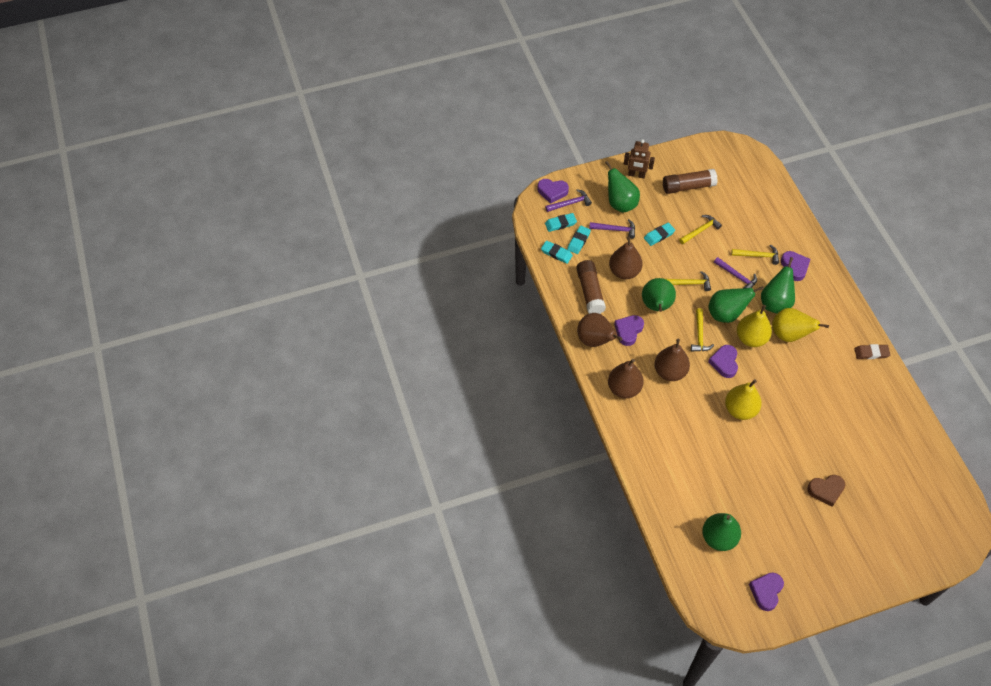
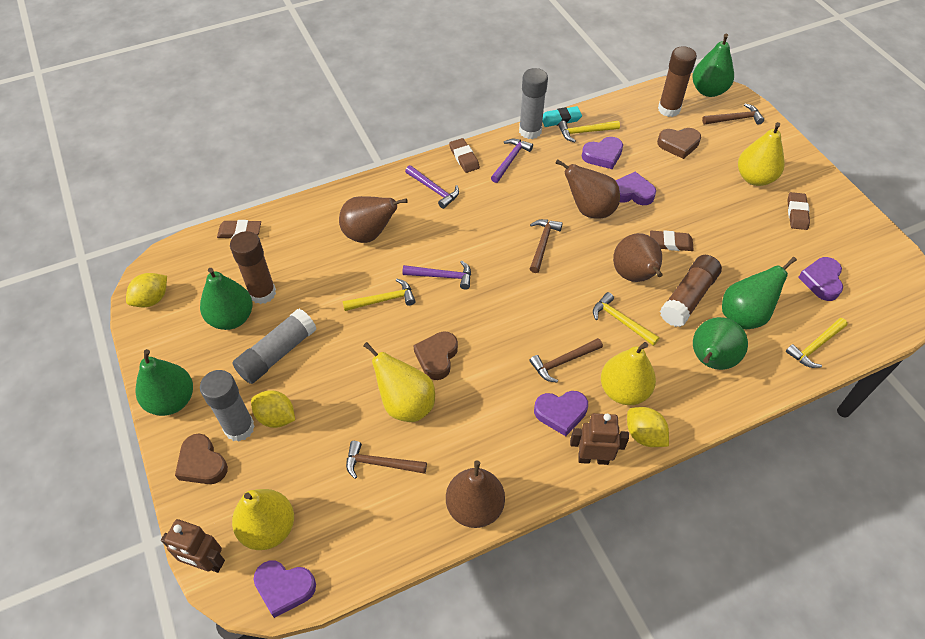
brown eraser: 1 -> 4
brown glue stick: 2 -> 3
brown hammer: 0 -> 4
brown heart: 1 -> 3
brown robot: 1 -> 2
grey glue stick: 0 -> 3
turquoise eraser: 4 -> 1
yellow lemon: 0 -> 3
yellow pear: 3 -> 4

